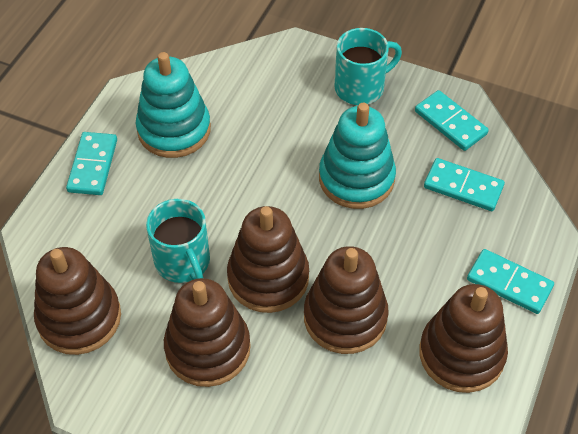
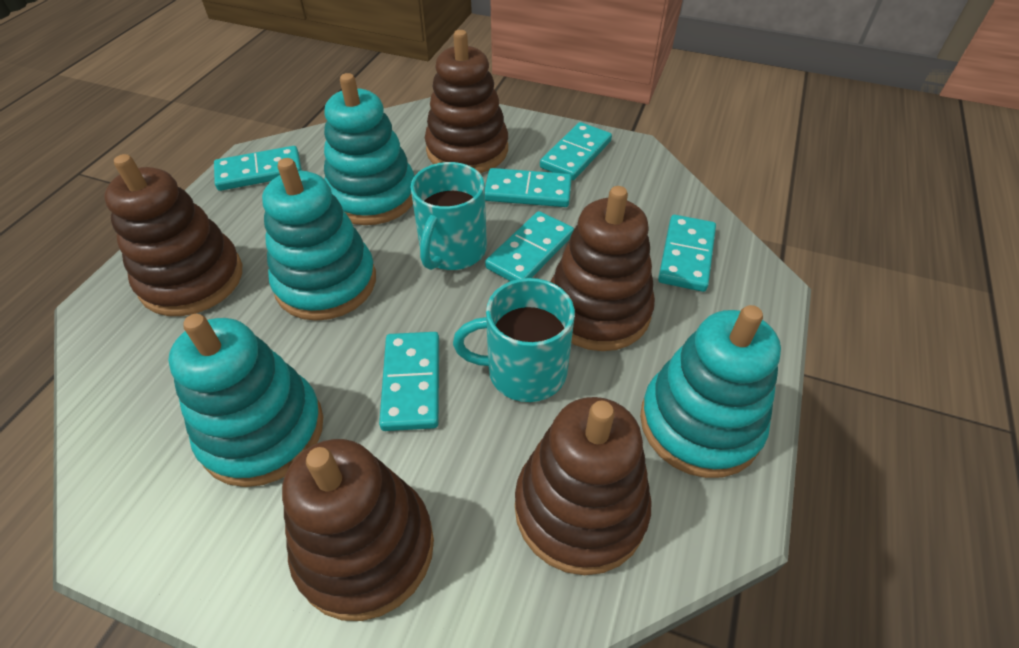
turquoise domino: 4 -> 6
turquoise stacking toy: 2 -> 4

